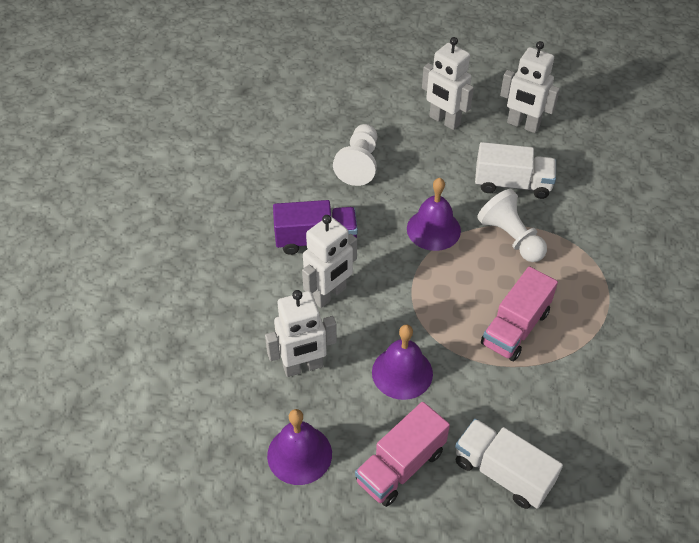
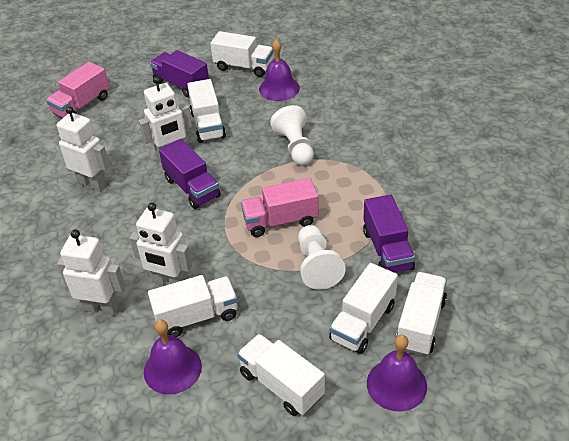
purple truck: 1 -> 3
white truck: 2 -> 6

